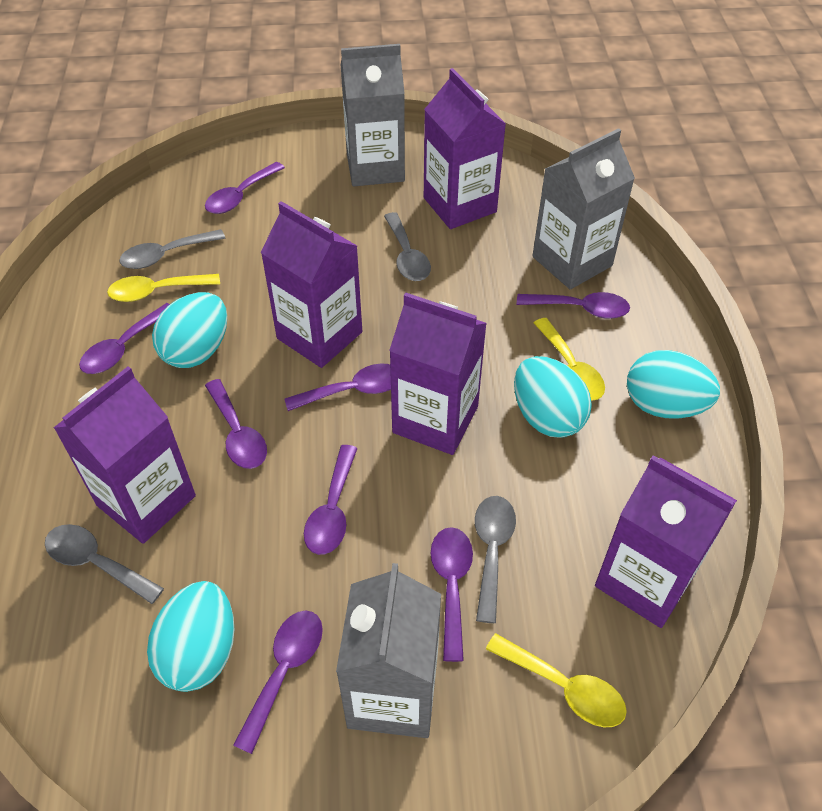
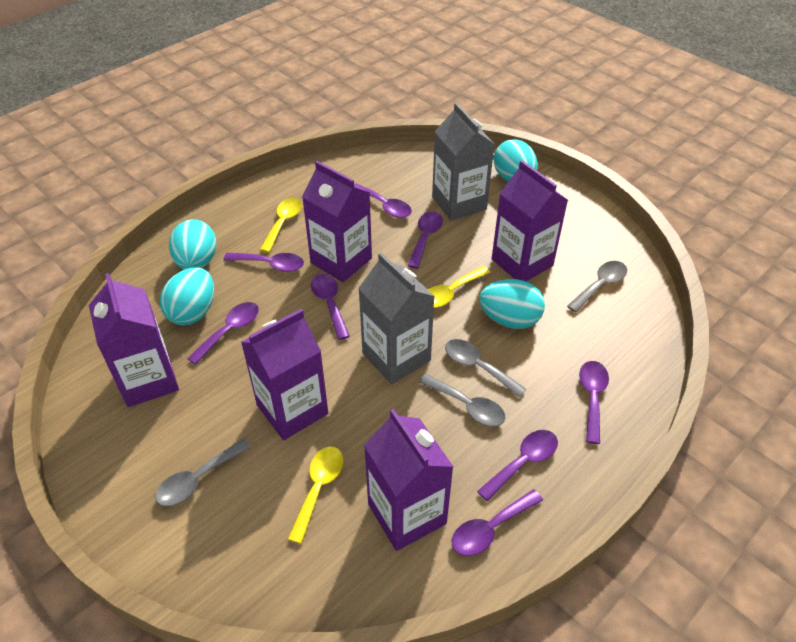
grey carton: 3 -> 2

